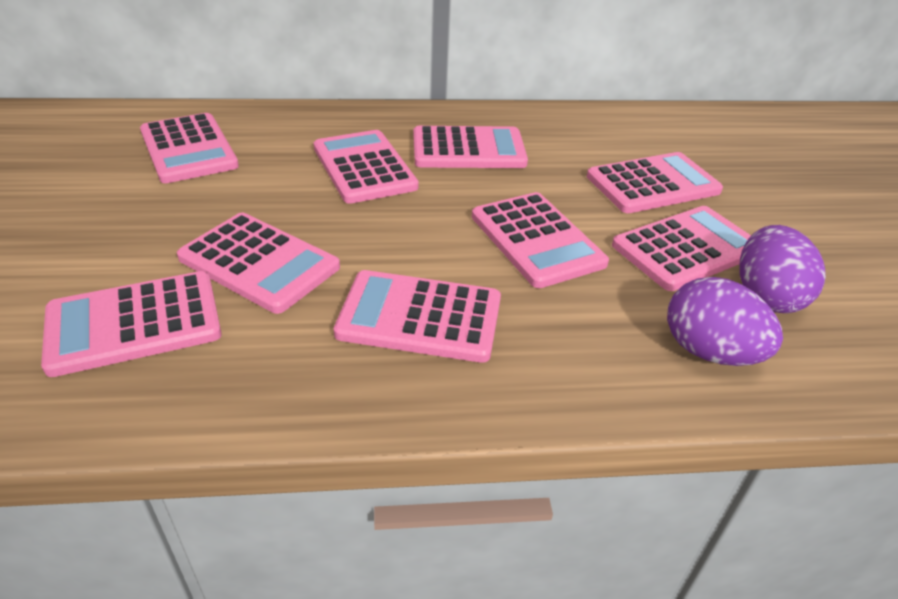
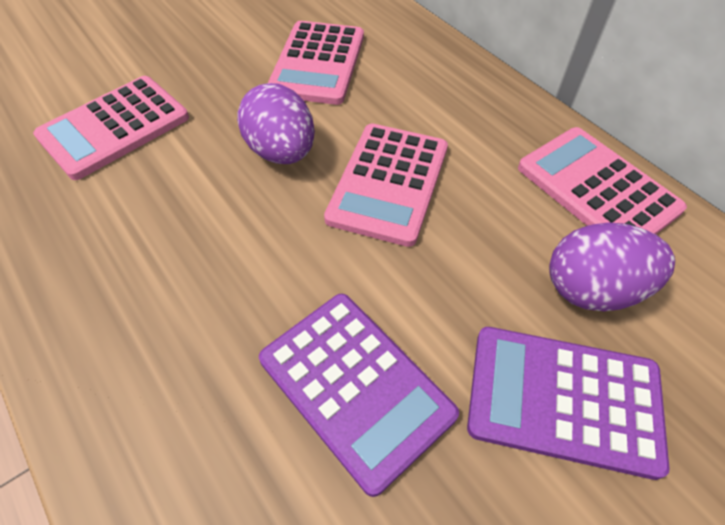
pink calculator: 9 -> 4
purple calculator: 0 -> 2

